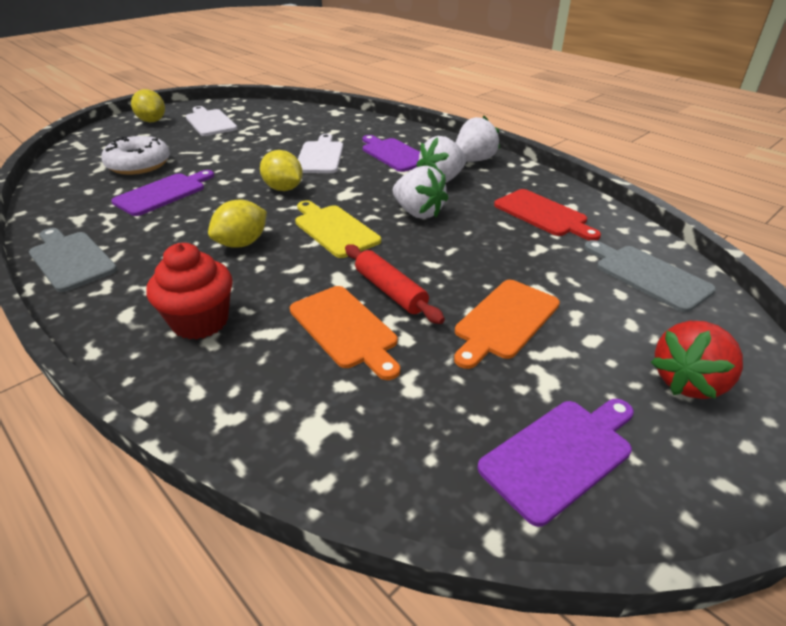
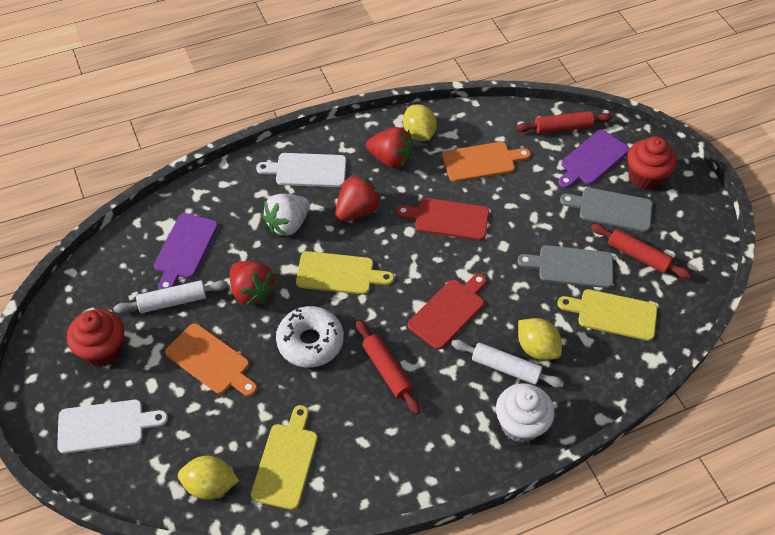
purple cutting board: 3 -> 2
red cupcake: 1 -> 2
red cutting board: 1 -> 2
red rolling pin: 1 -> 3
red strawberry: 1 -> 3
white cupcake: 0 -> 1
white rolling pin: 0 -> 2
white strawberry: 3 -> 1
yellow cutting board: 1 -> 3

